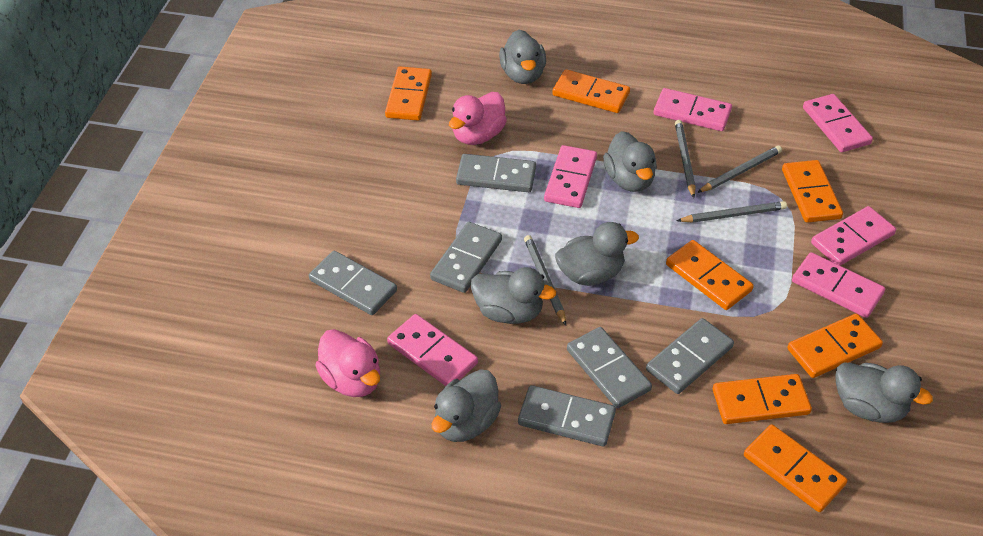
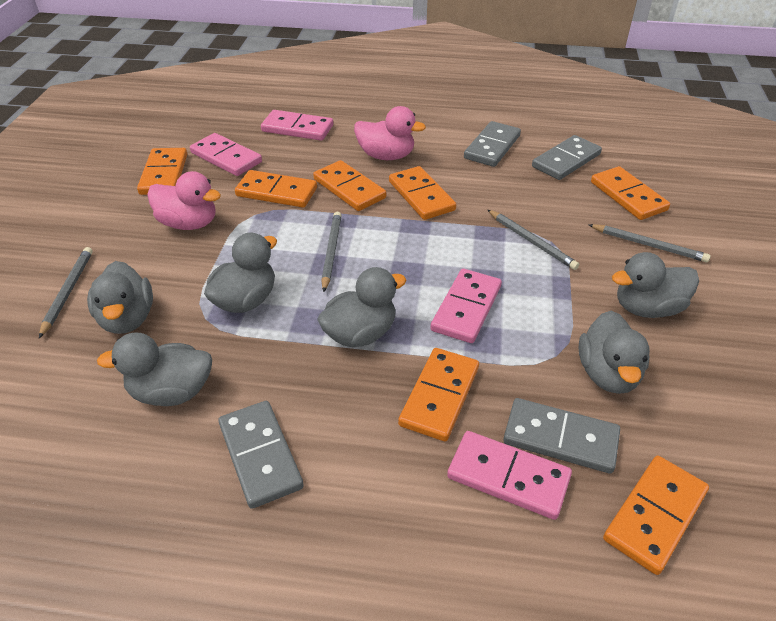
grey domino: 6 -> 4
pink domino: 6 -> 4

